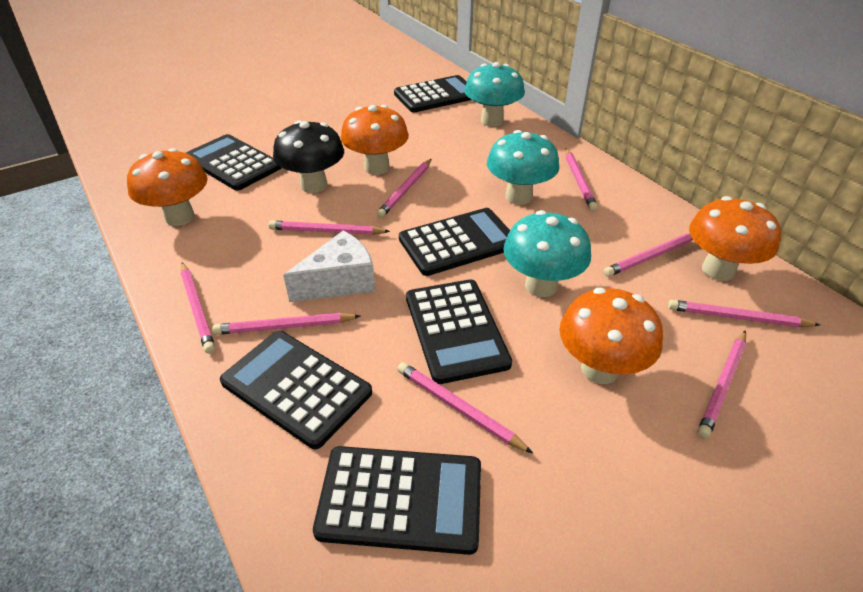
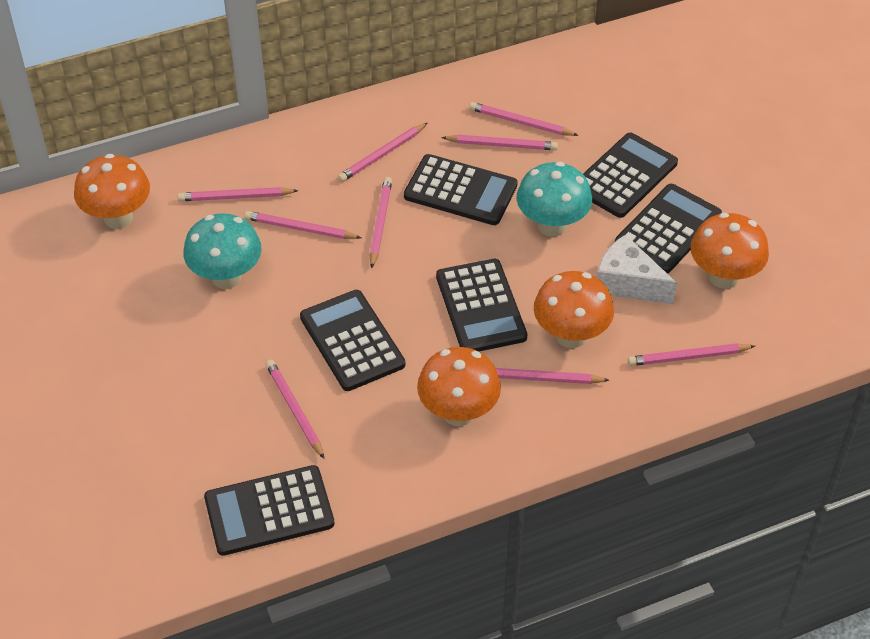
black mushroom: 1 -> 0
turquoise mushroom: 3 -> 2

